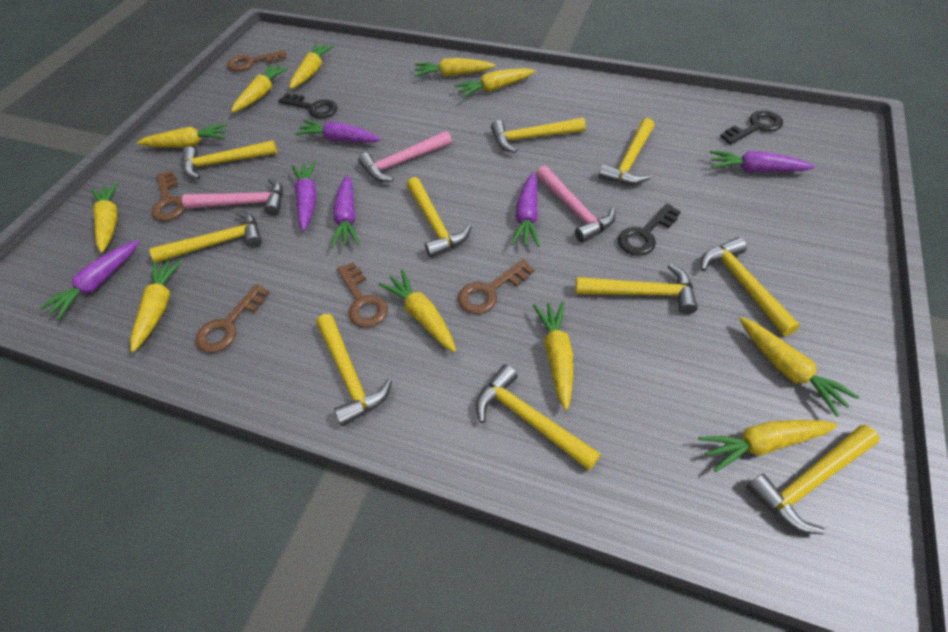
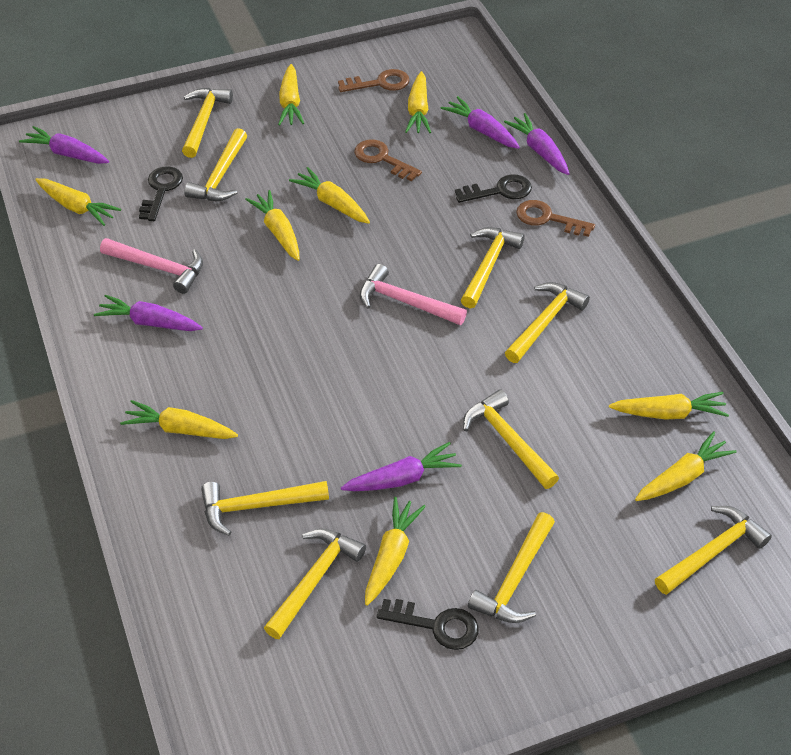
brown key: 5 -> 3
pink hammer: 3 -> 2
purple carrot: 6 -> 5
yellow carrot: 11 -> 9
yellow hammer: 10 -> 9

